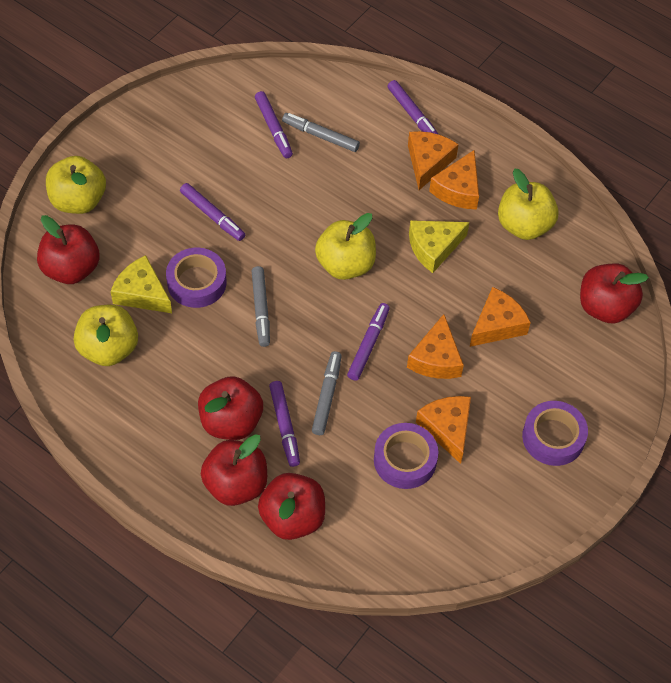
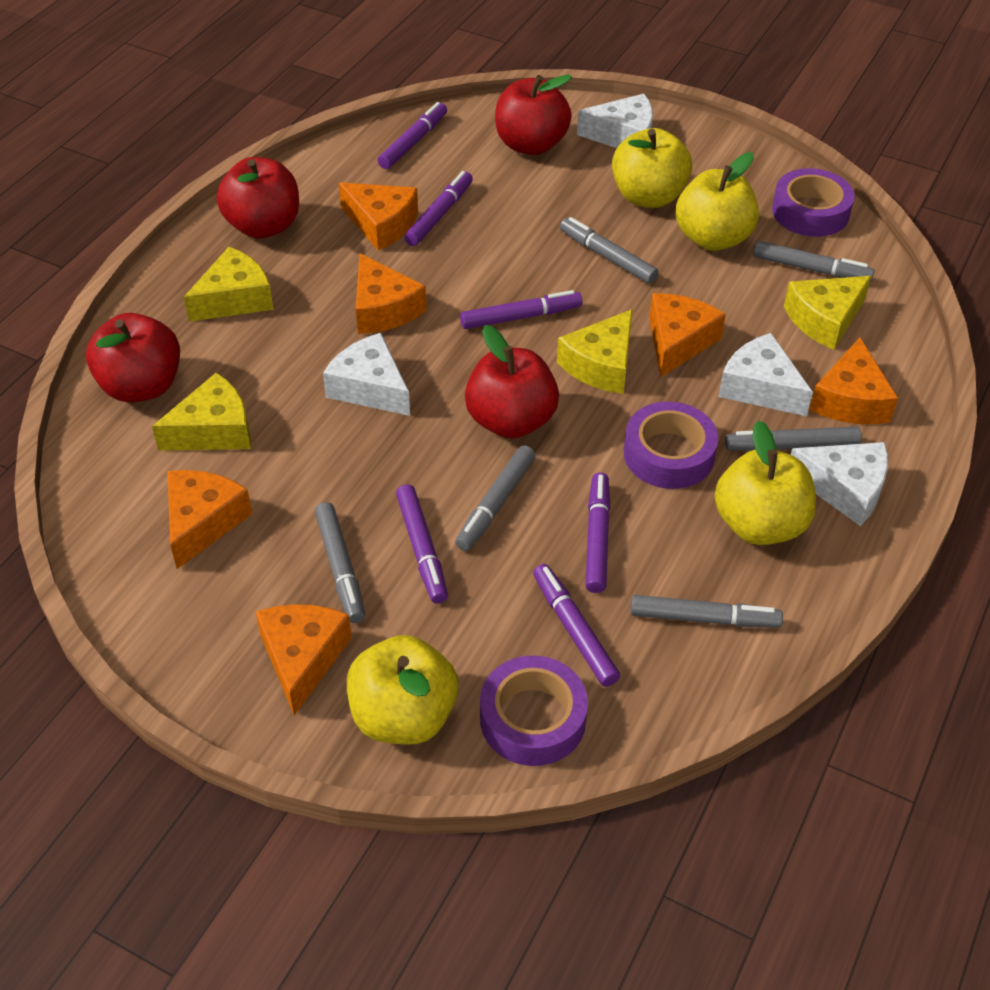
grey marker: 3 -> 6
orange cheese: 5 -> 6
purple marker: 5 -> 6
red apple: 5 -> 4
white cheese: 0 -> 4
yellow cheese: 2 -> 4

